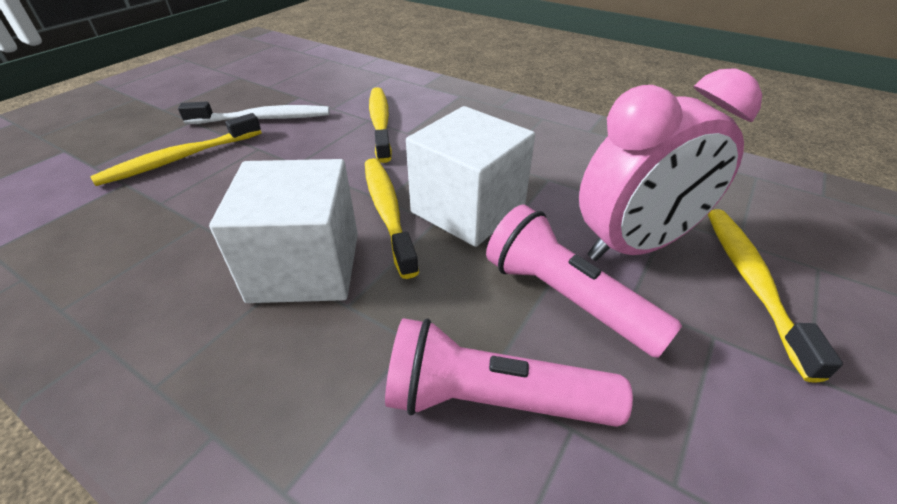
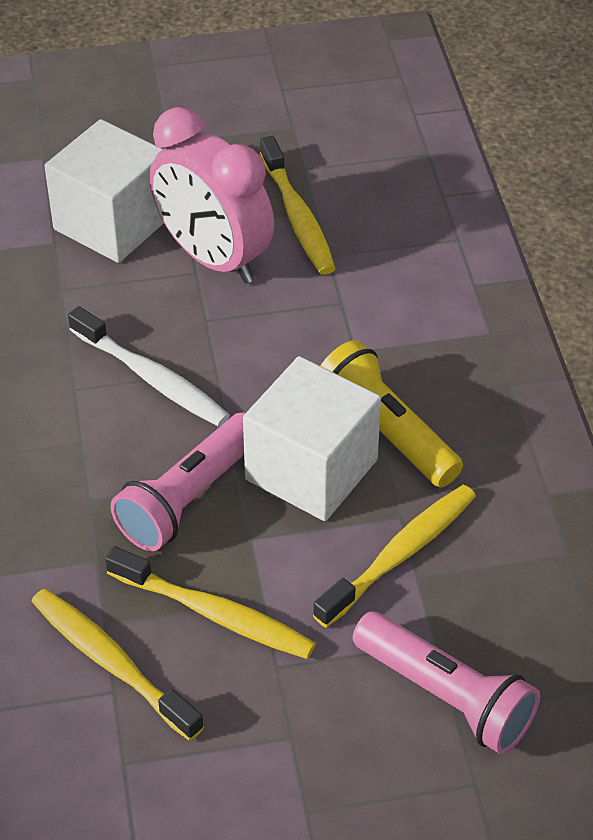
yellow flashlight: 0 -> 1

